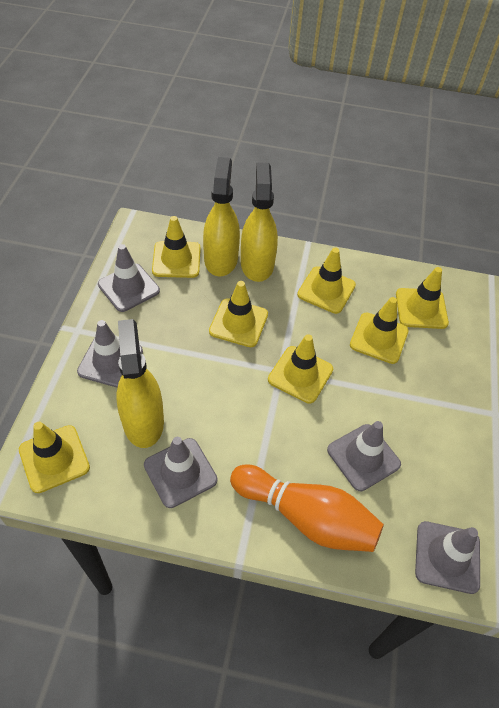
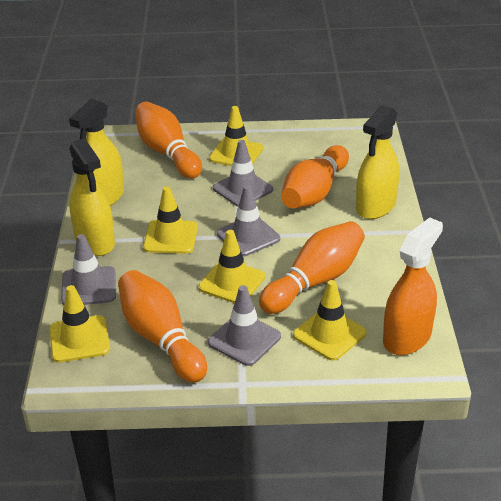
grey traffic cone: 5 -> 4
orange bowling pin: 1 -> 4
orange spray bottle: 0 -> 1
yellow traffic cone: 7 -> 5

